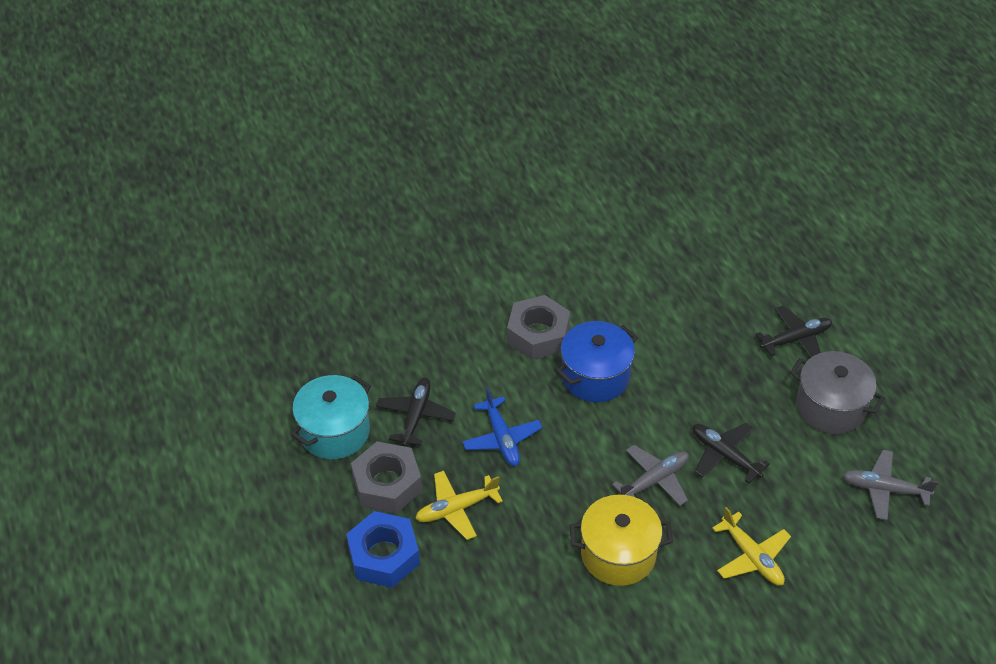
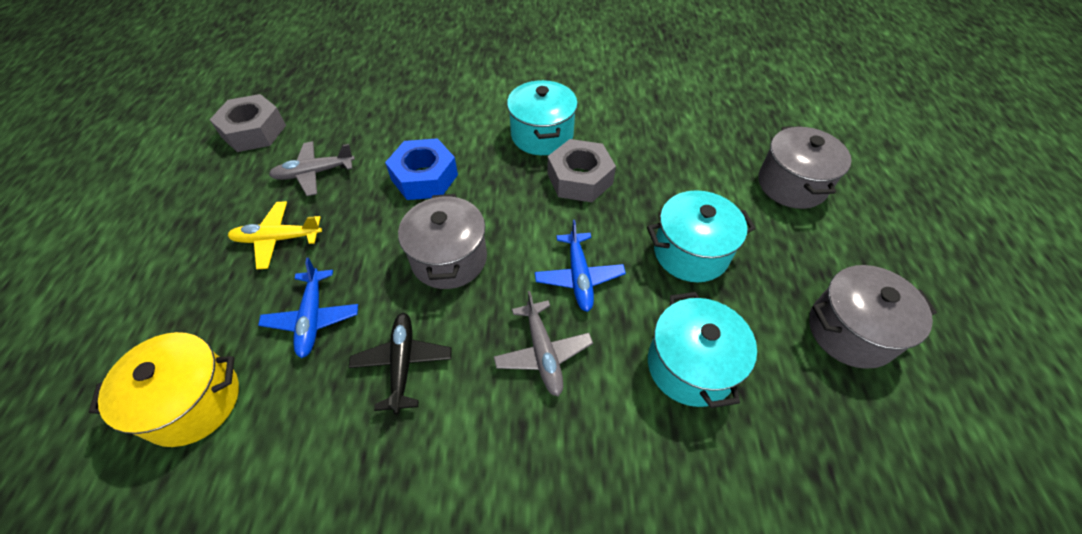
black plane: 3 -> 1
blue plane: 1 -> 2
blue pot: 1 -> 0
grey pot: 1 -> 3
turquoise pot: 1 -> 3
yellow plane: 2 -> 1

